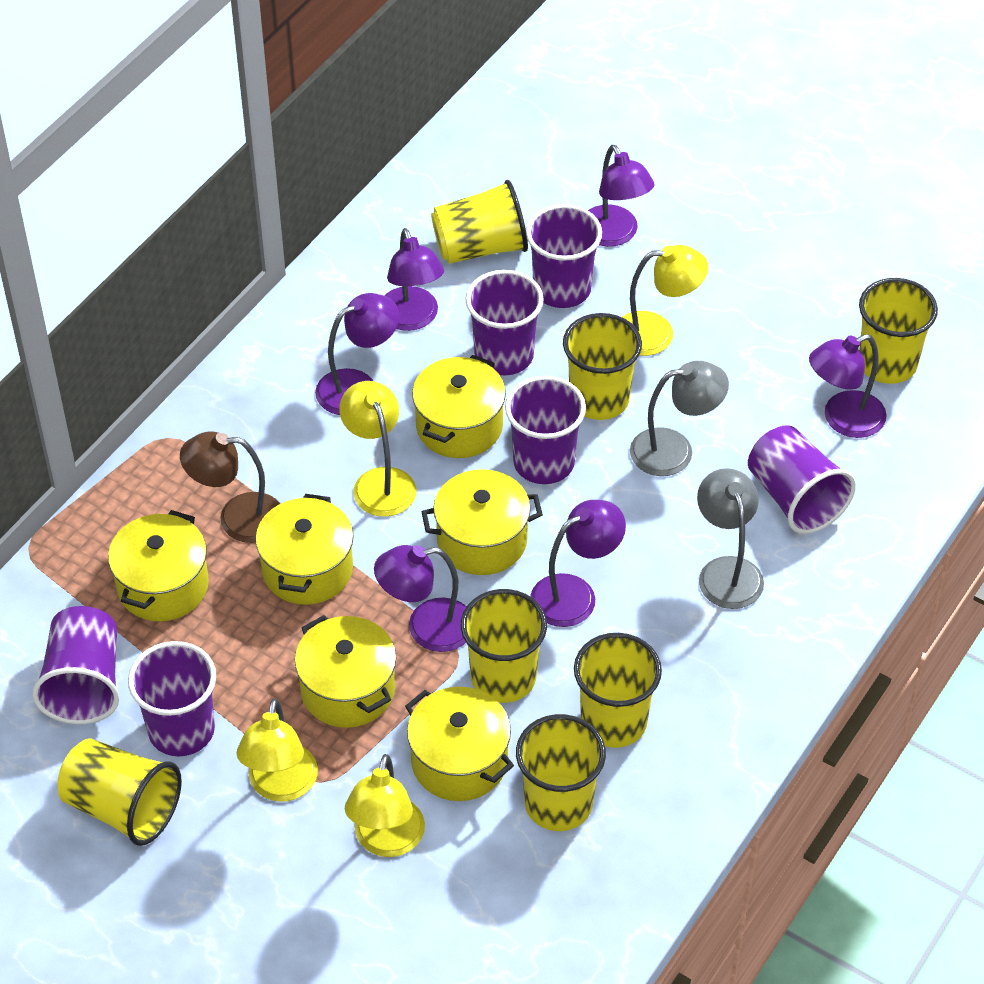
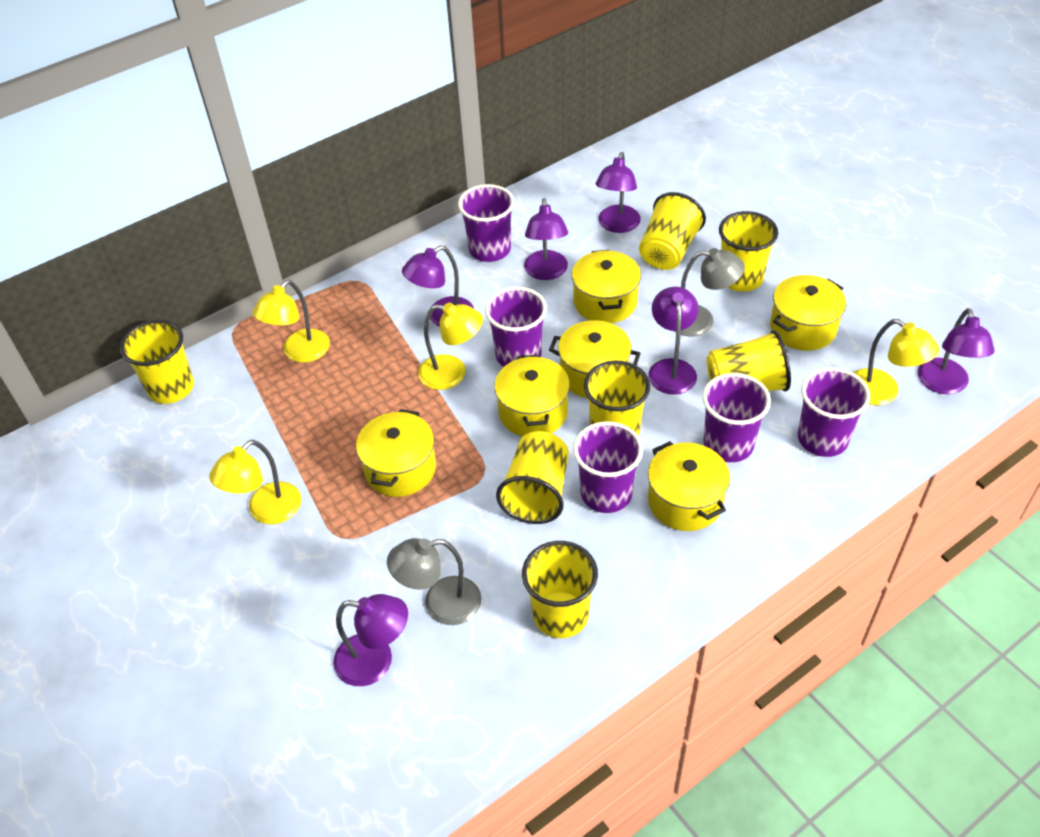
brown lamp: 1 -> 0
purple cup: 6 -> 5

